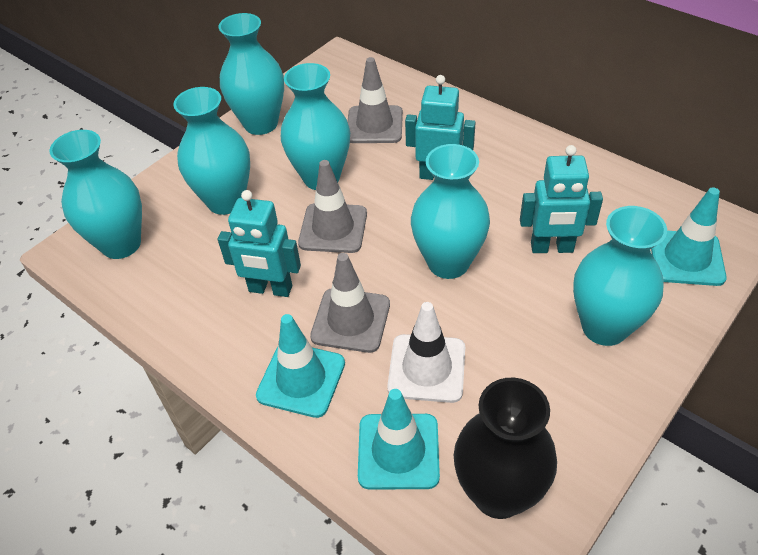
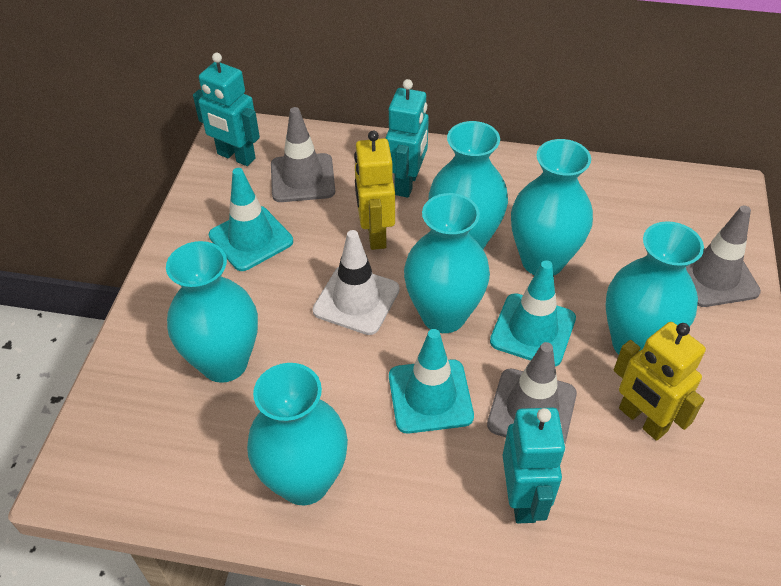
black vase: 1 -> 0
yellow robot: 0 -> 2

